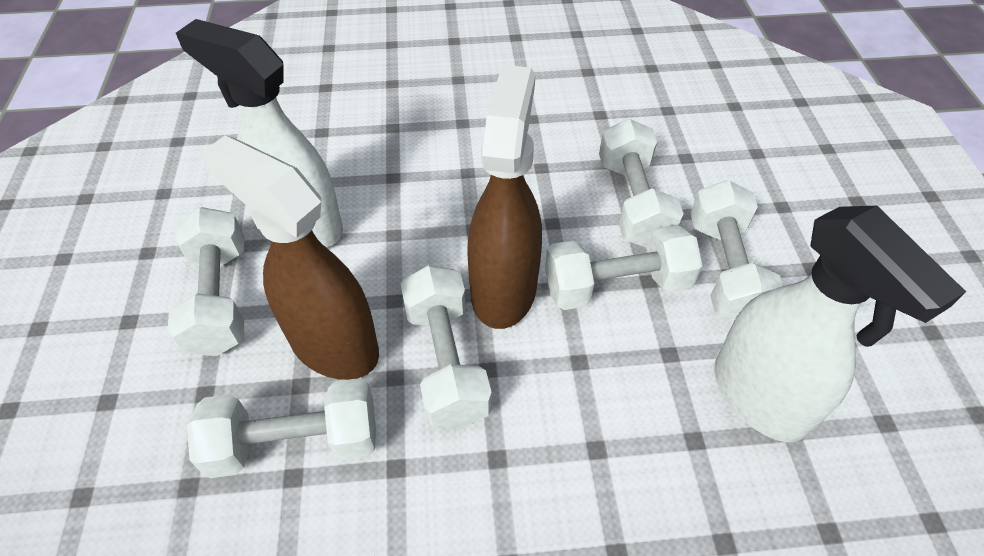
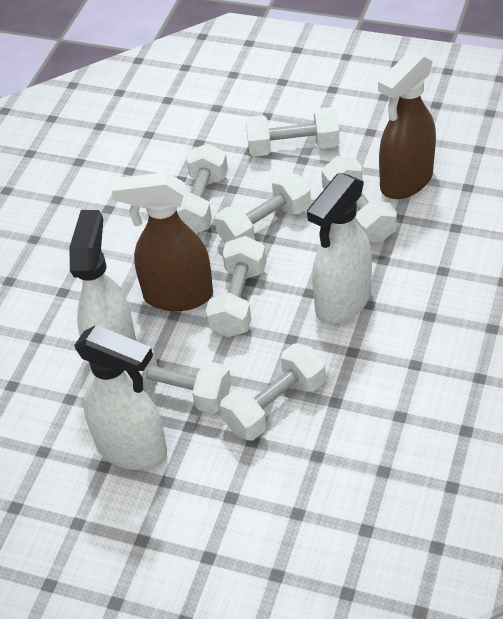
white dumbbell: 6 -> 7
white spray bottle: 2 -> 3

